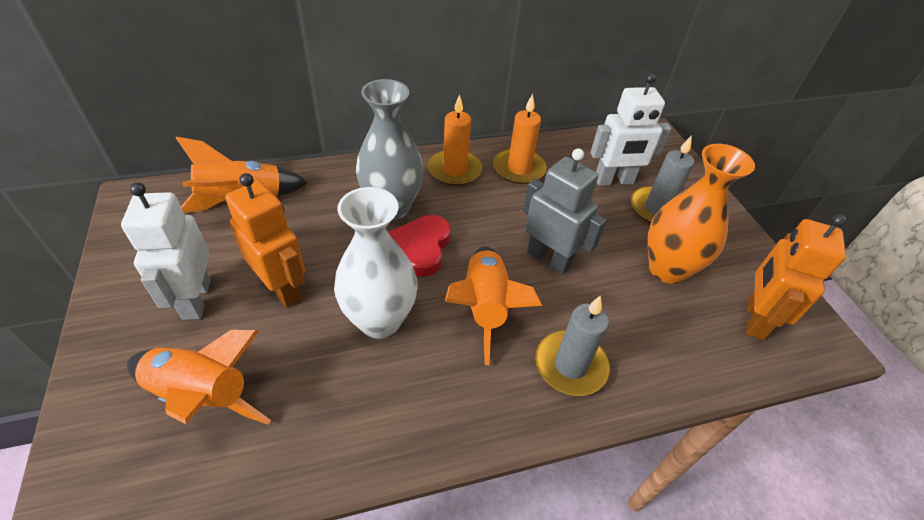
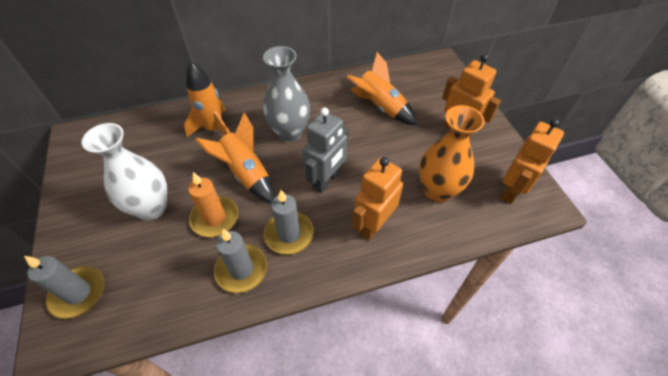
grey candle: 2 -> 3
orange candle: 2 -> 1
orange robot: 2 -> 3
red heart: 1 -> 0
white robot: 2 -> 0

